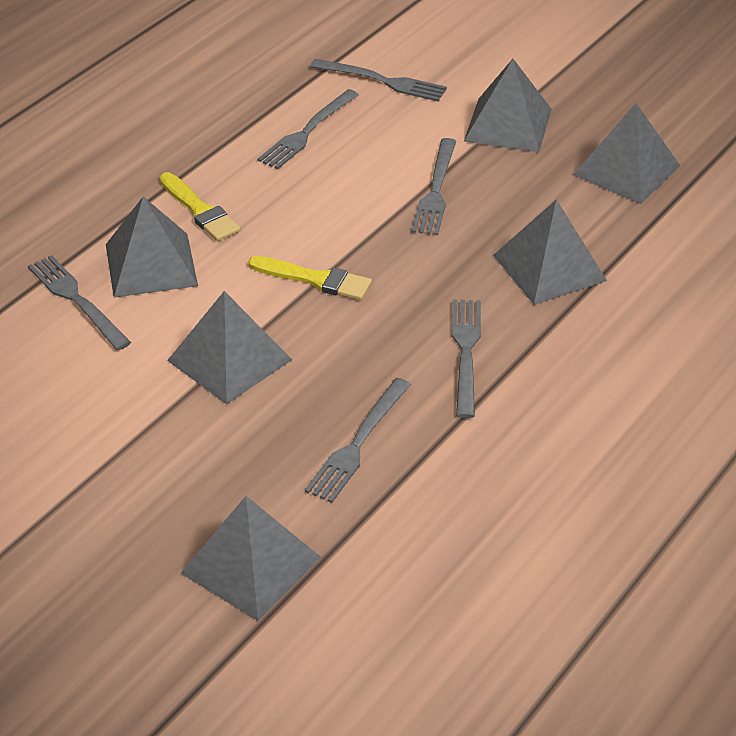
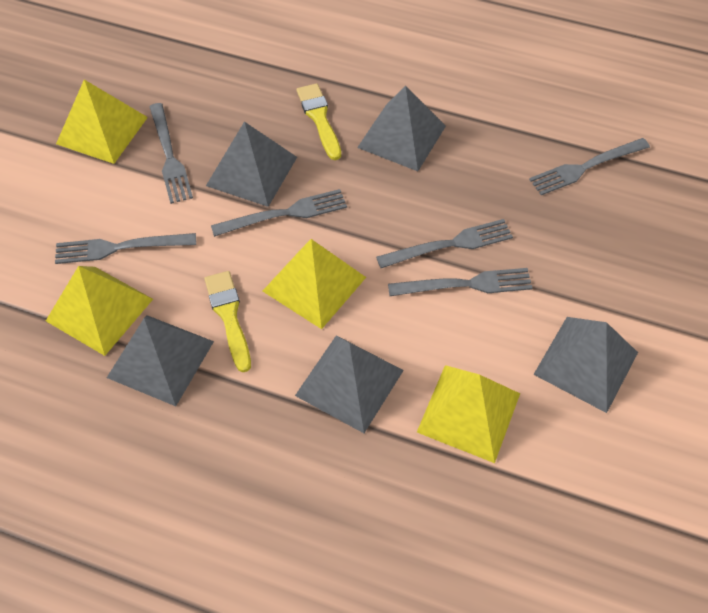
grey pyramid: 6 -> 5
yellow pyramid: 0 -> 4

